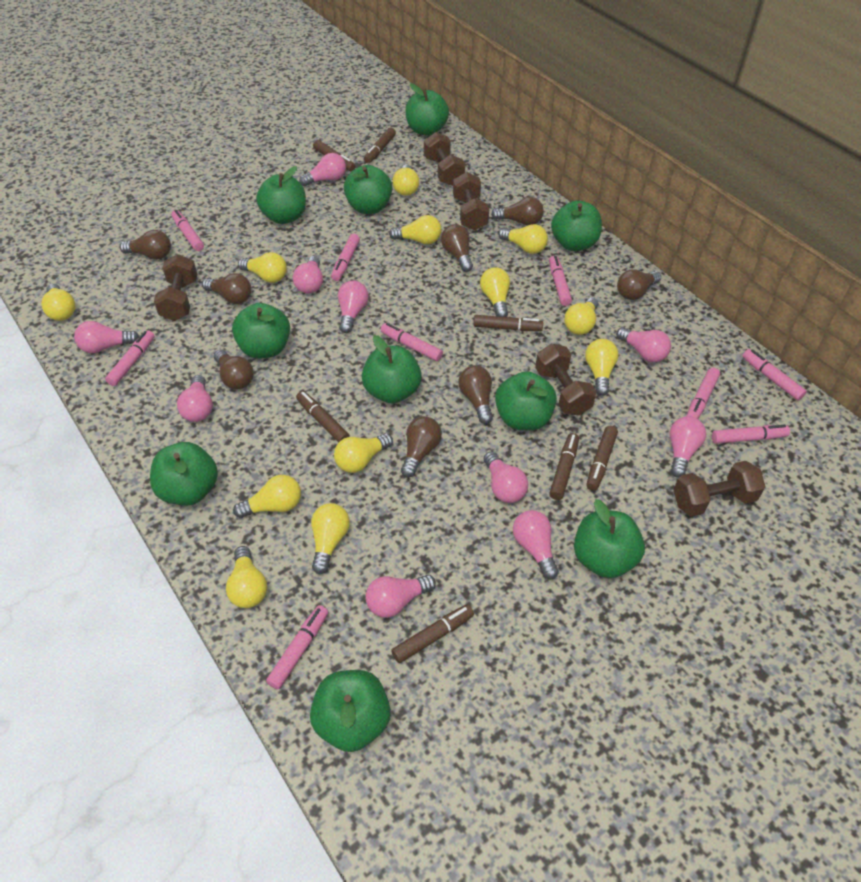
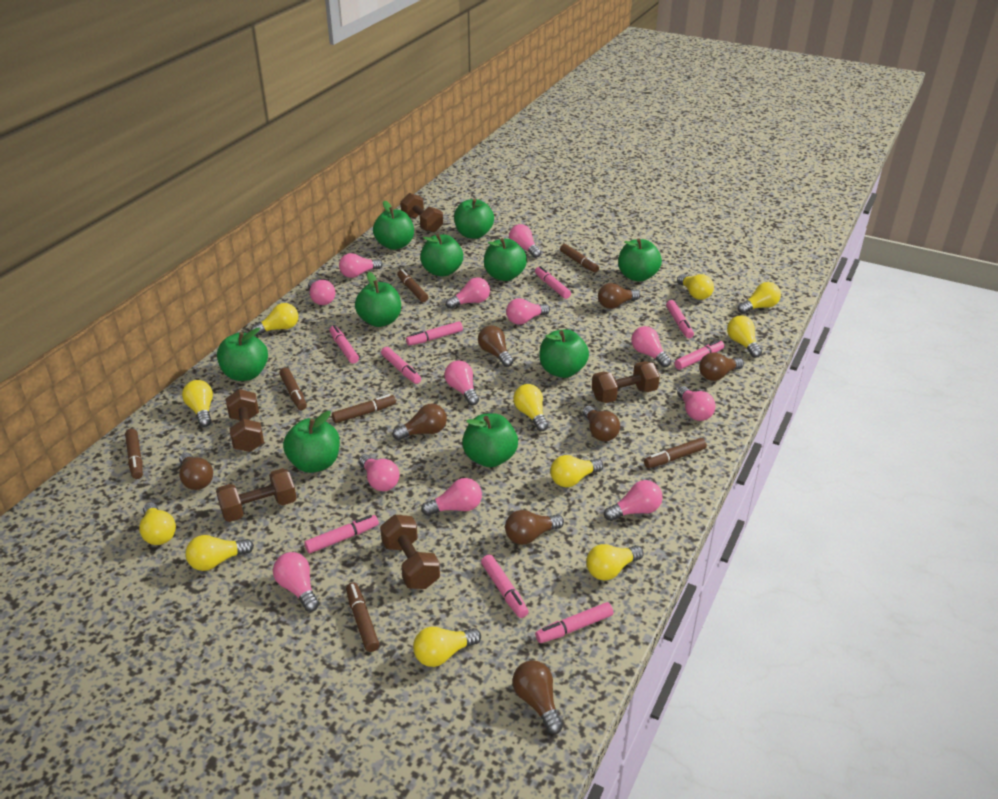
pink light bulb: 10 -> 12
yellow light bulb: 12 -> 11

